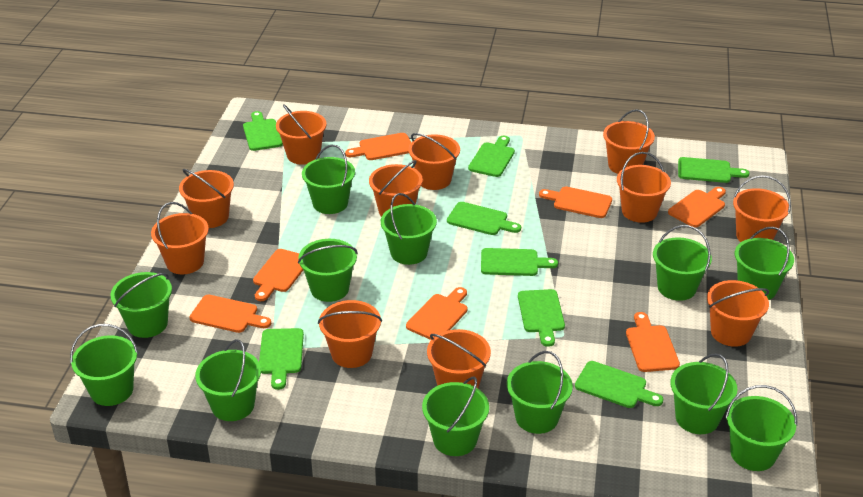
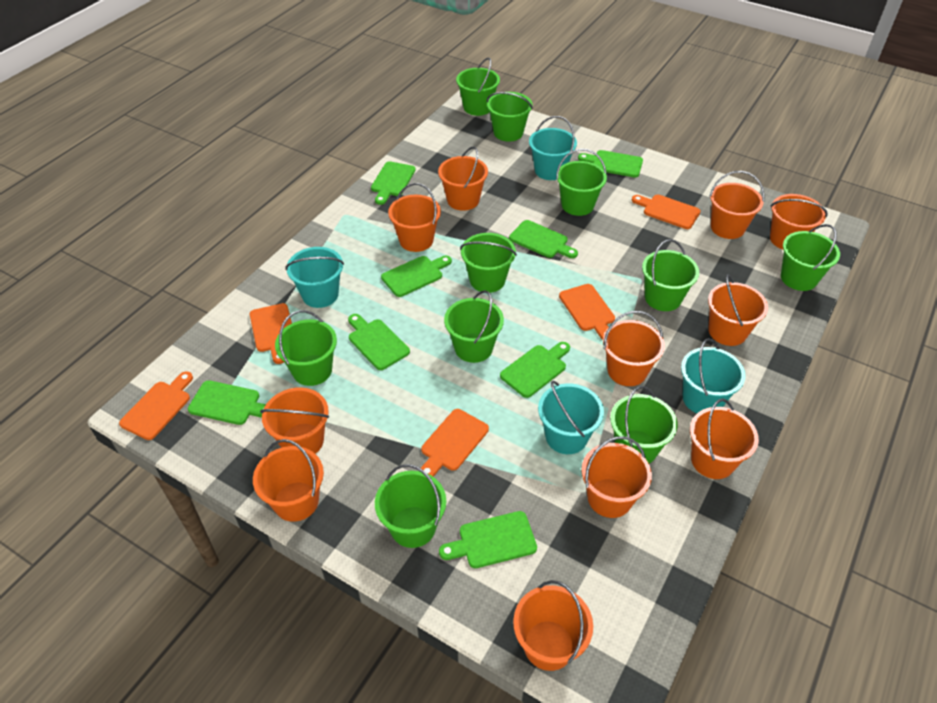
green bucket: 12 -> 10
orange cutting board: 7 -> 5
turquoise bucket: 0 -> 4

